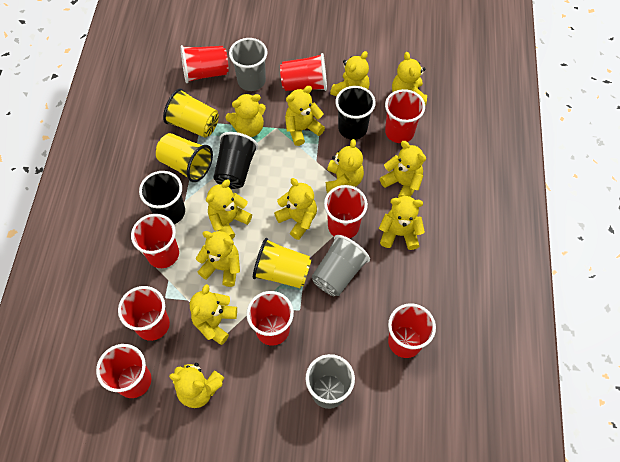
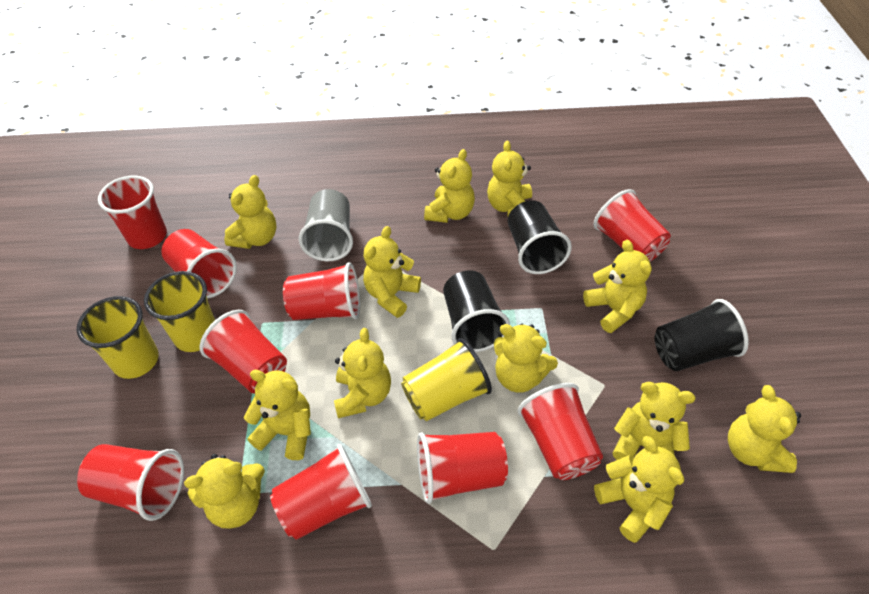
grey cup: 3 -> 1

